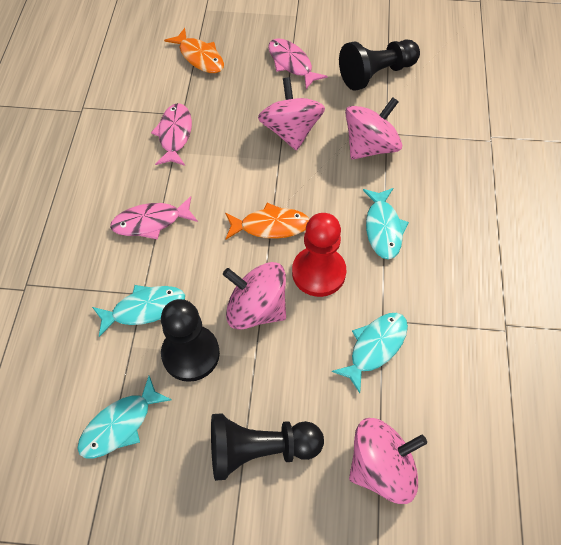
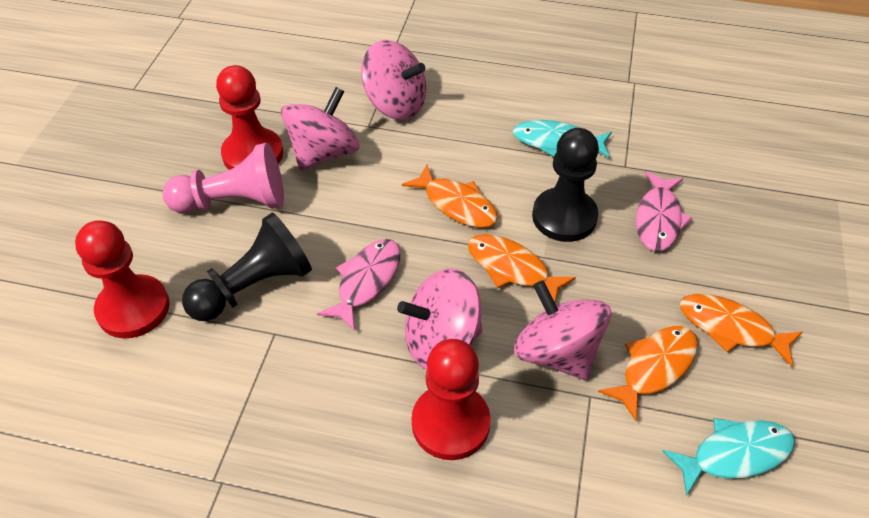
black pawn: 3 -> 2
orange fish: 2 -> 4
pink fish: 3 -> 2
pink pawn: 0 -> 1
red pawn: 1 -> 3
turquoise fish: 4 -> 2

